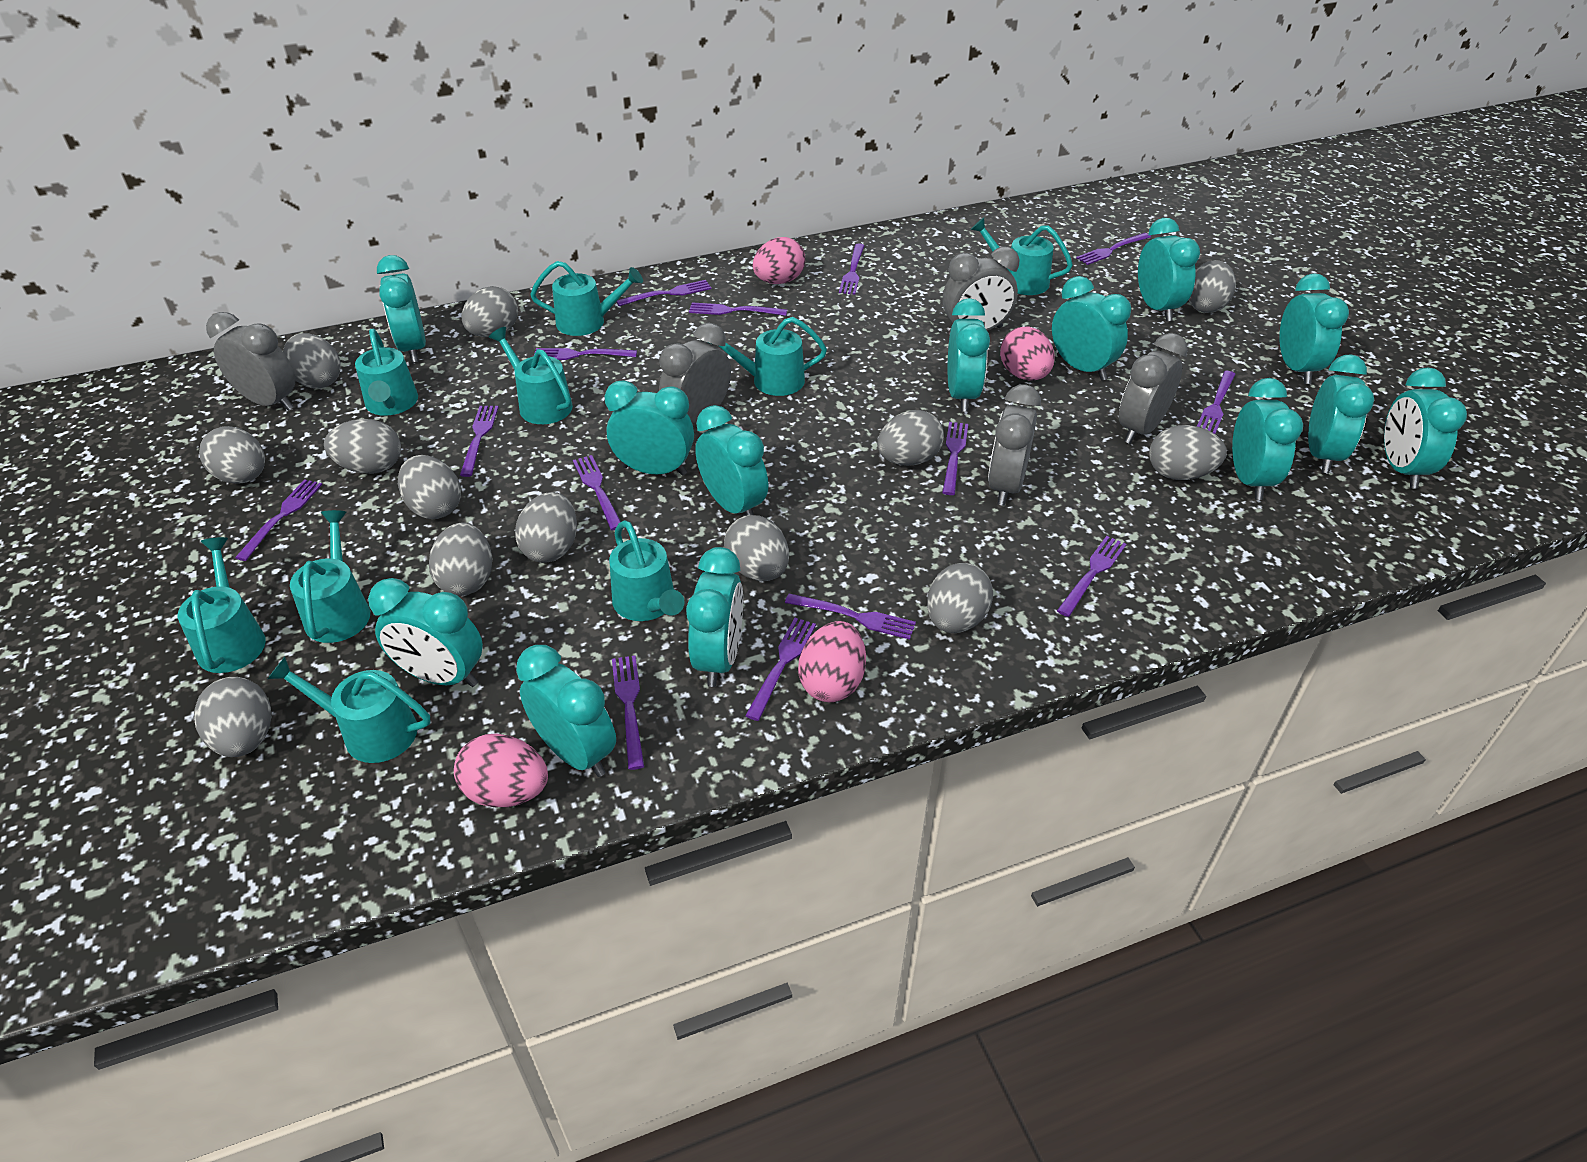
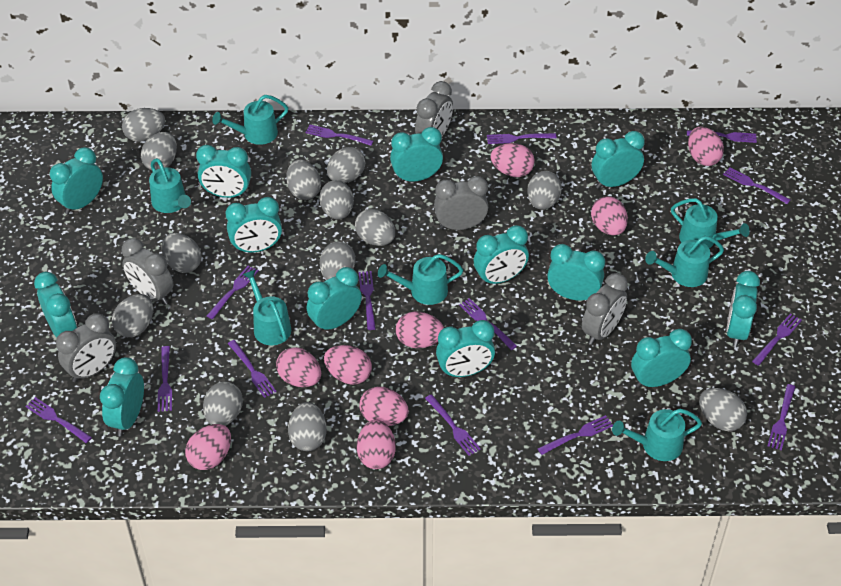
pink egg: 4 -> 9
turquoise watering can: 9 -> 7

